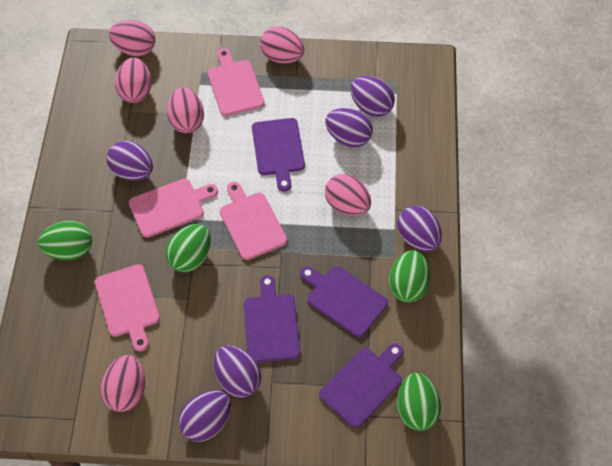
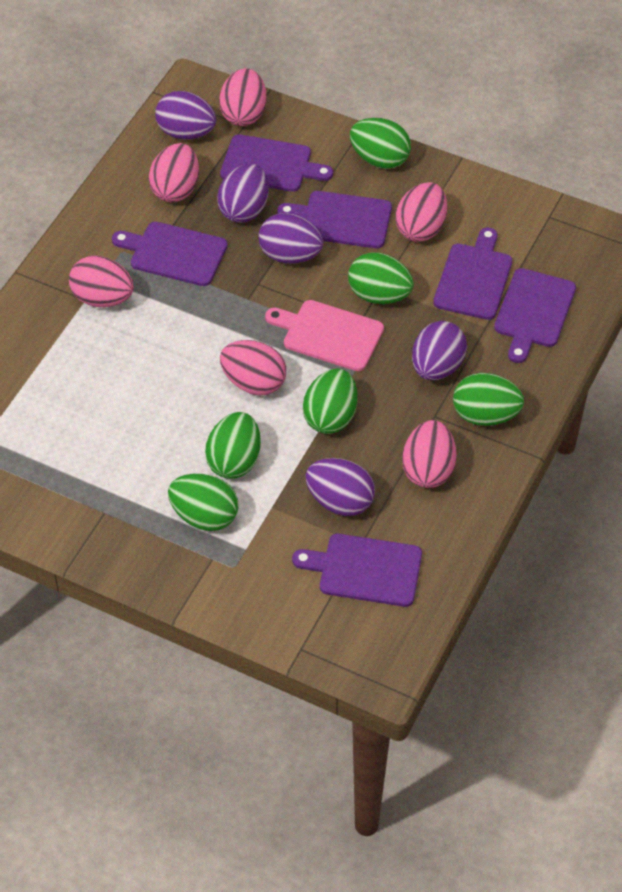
green egg: 4 -> 6
pink cutting board: 4 -> 1
purple cutting board: 4 -> 6
purple egg: 6 -> 5

